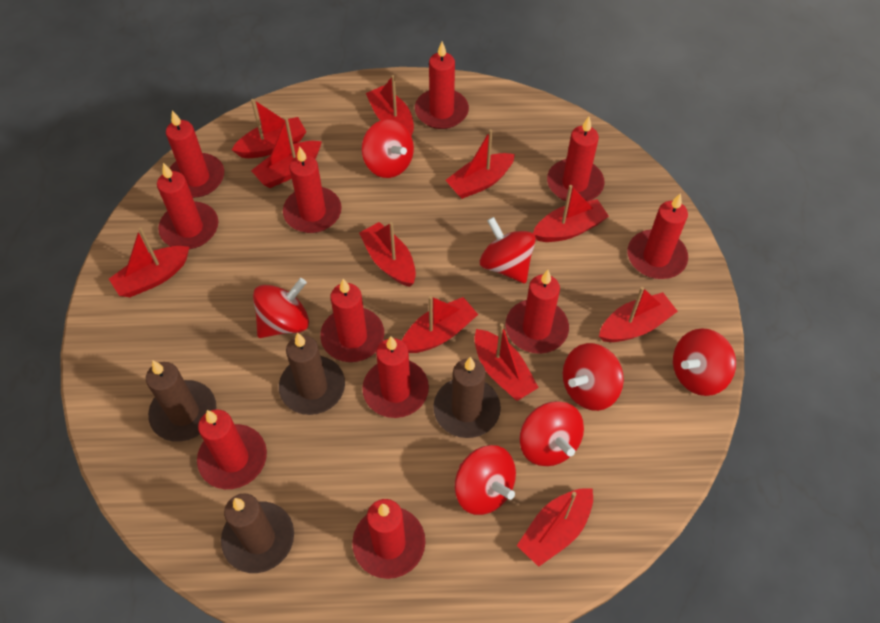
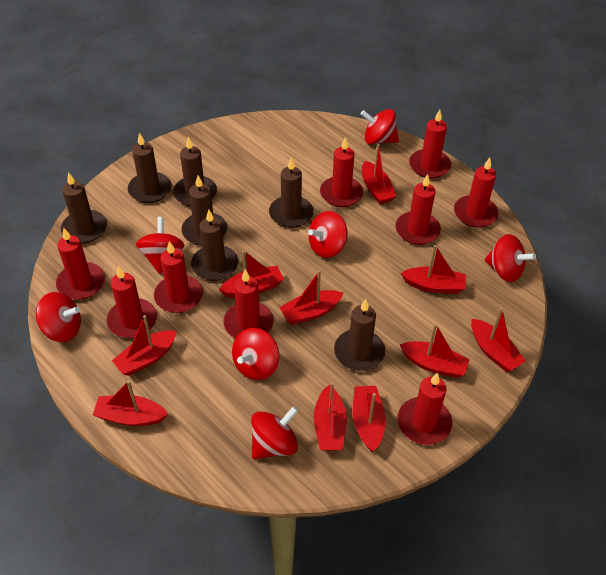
brown candle: 4 -> 7
red boat: 11 -> 10
red candle: 11 -> 9

